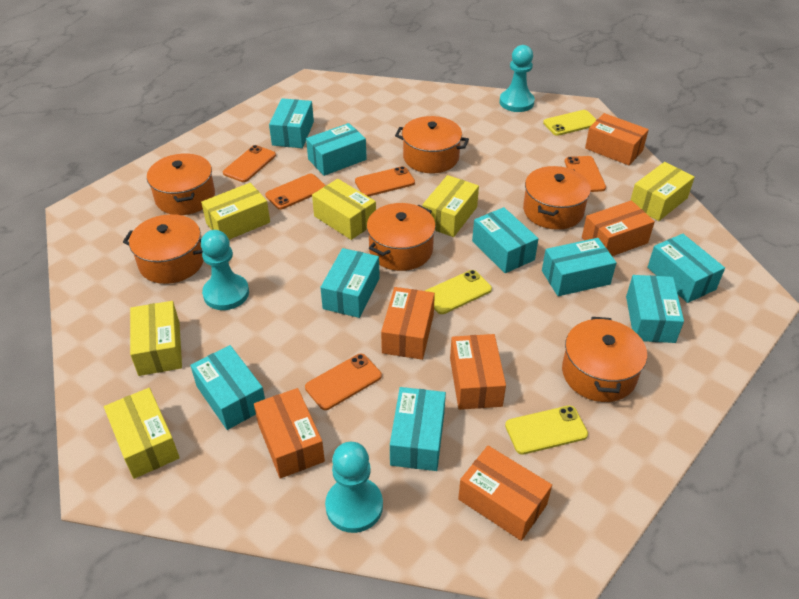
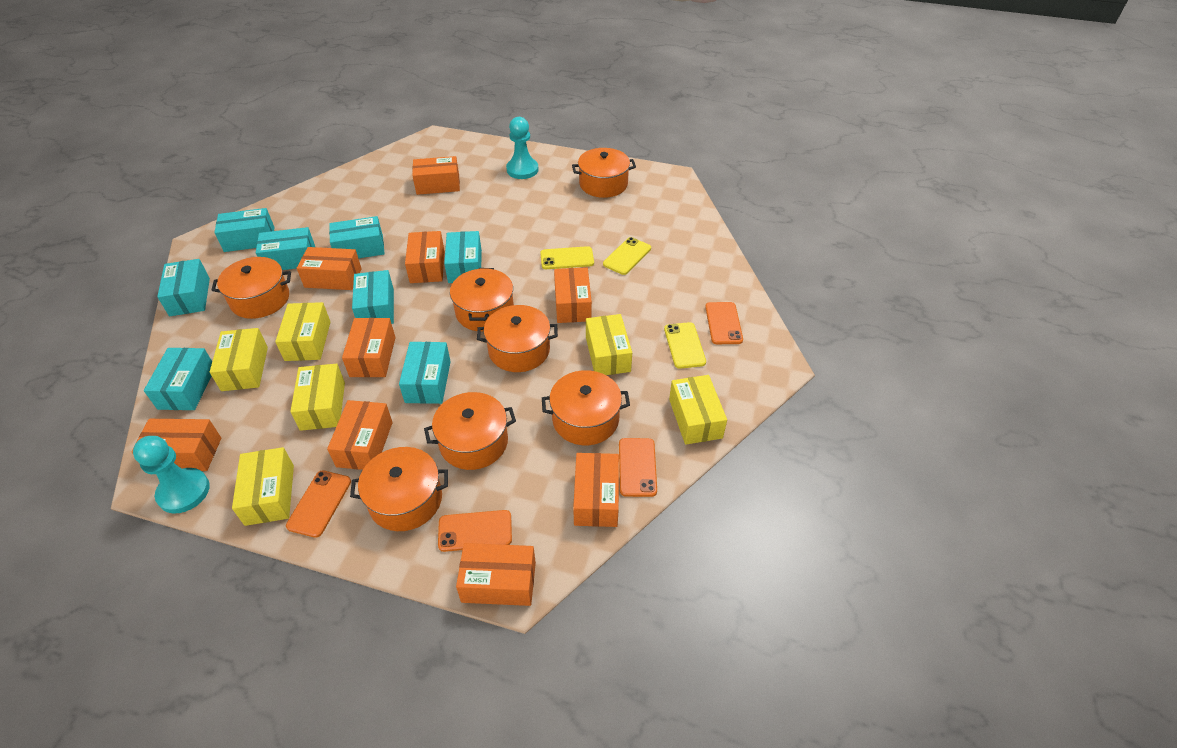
orange box: 6 -> 9
orange phone: 5 -> 4
orange pot: 6 -> 7
turquoise box: 9 -> 8
turquoise pawn: 3 -> 2

